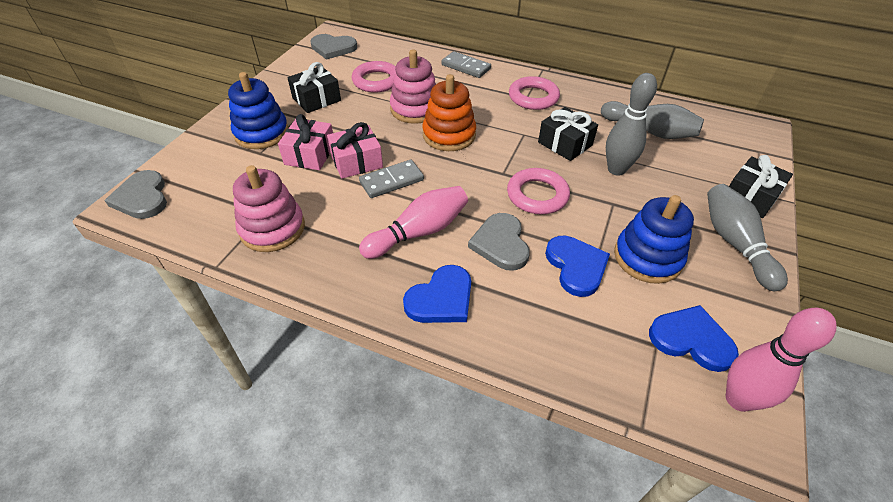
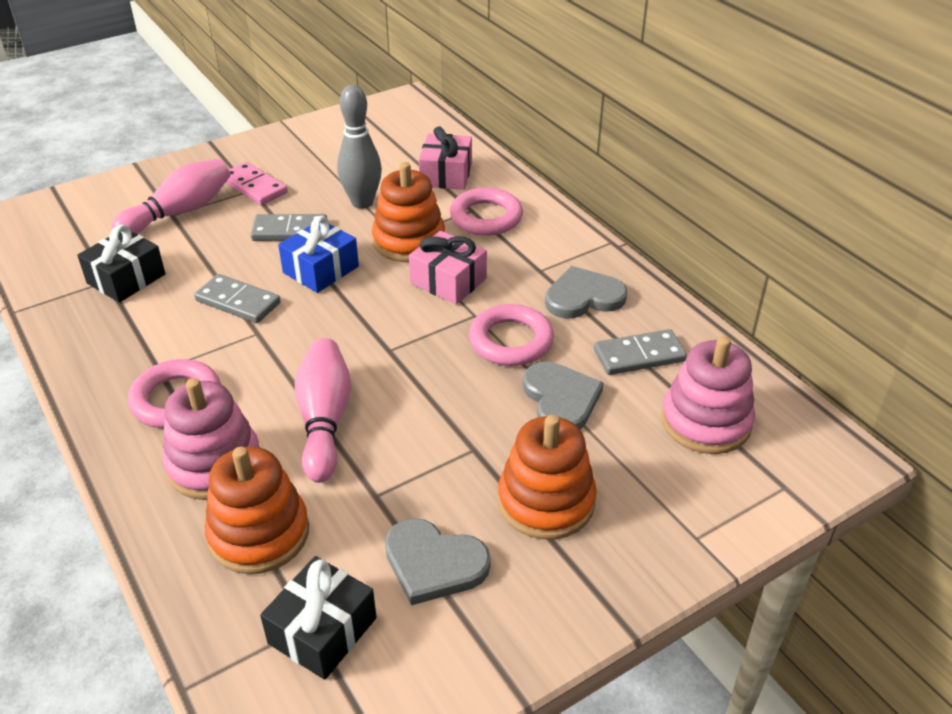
black gift: 3 -> 2
blue gift: 0 -> 1
blue heart: 3 -> 0
blue stacking toy: 2 -> 0
grey bowling pin: 3 -> 1
grey domino: 2 -> 3
orange stacking toy: 1 -> 3
pink domino: 0 -> 1

